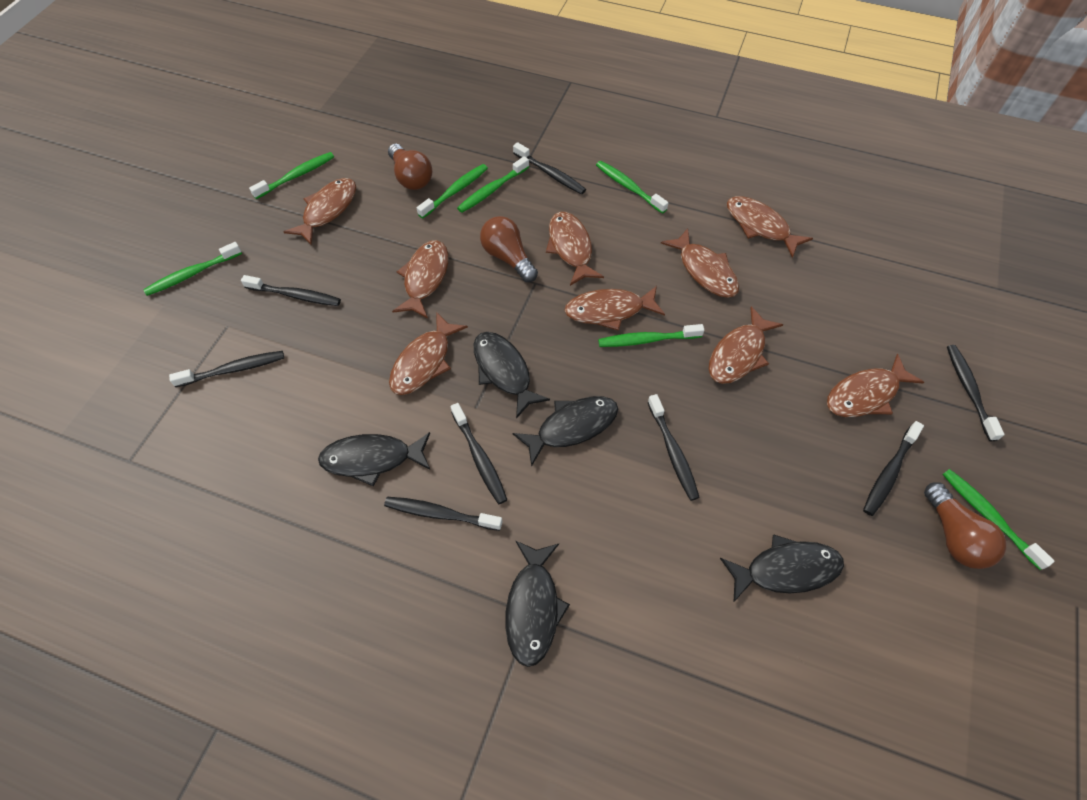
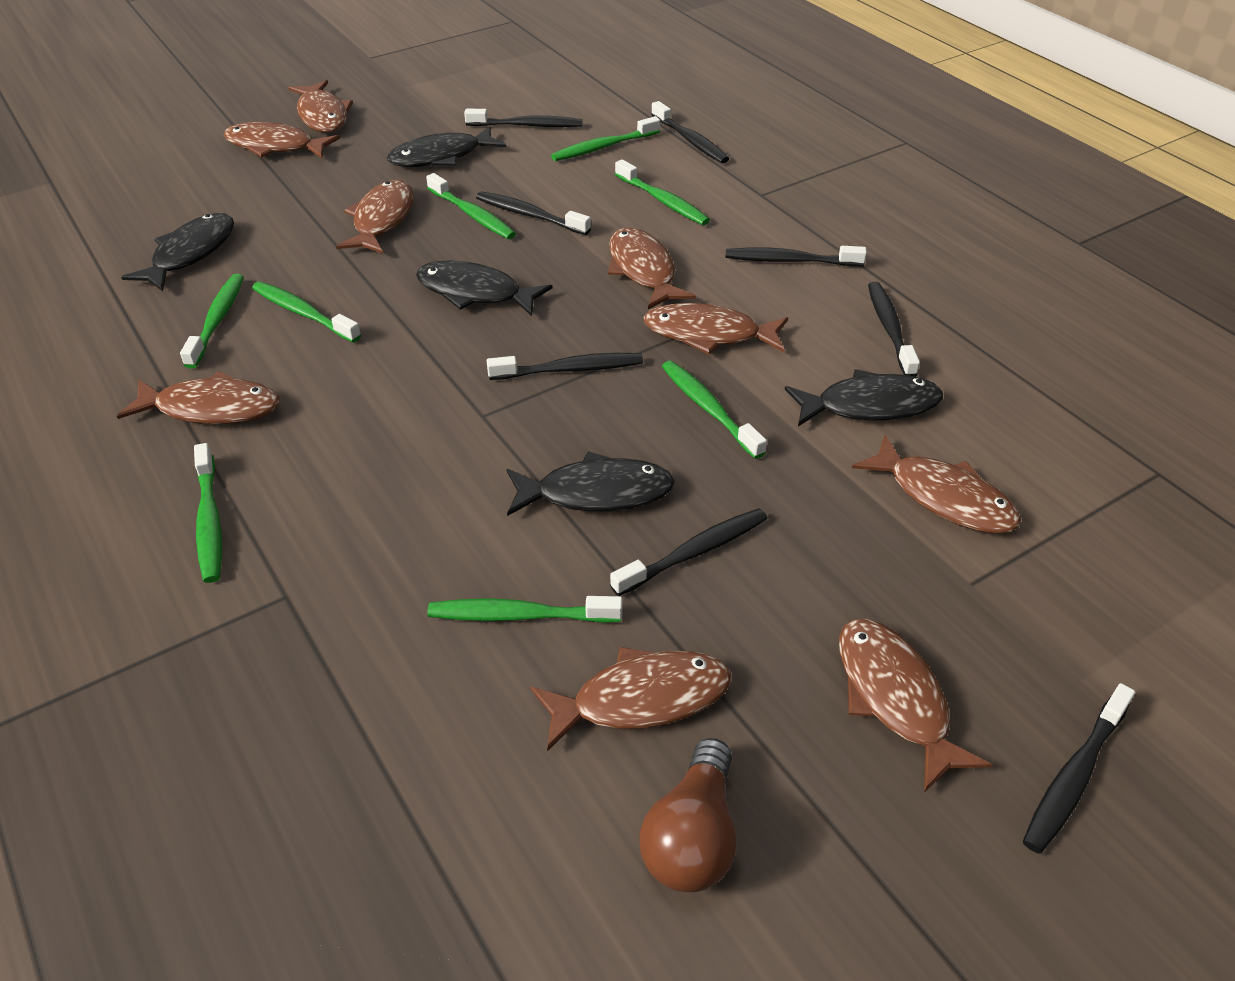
brown light bulb: 3 -> 1
green toothbrush: 7 -> 8

